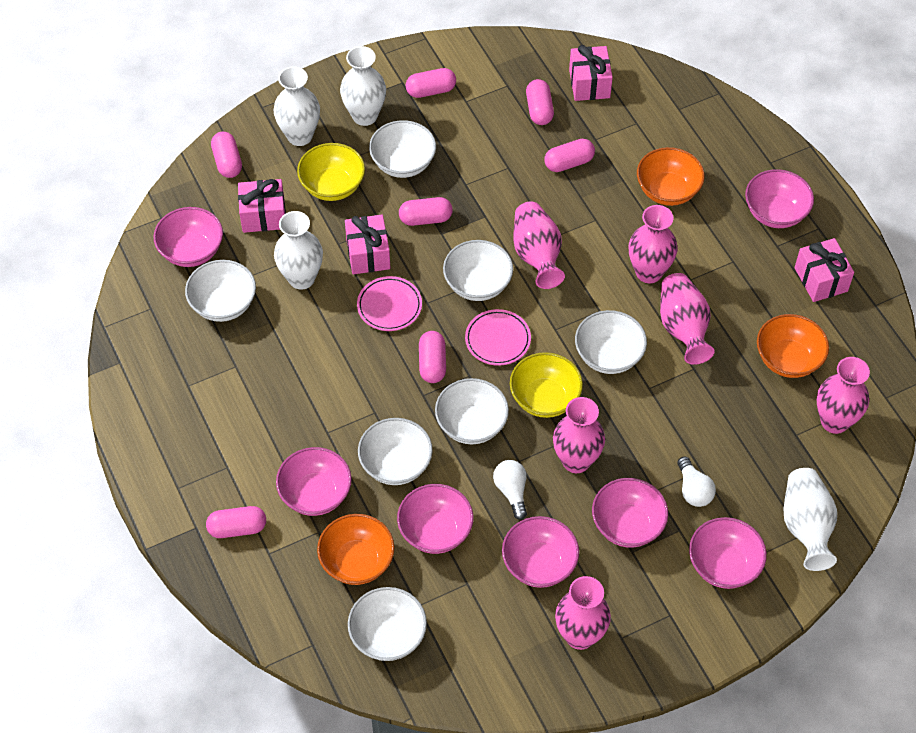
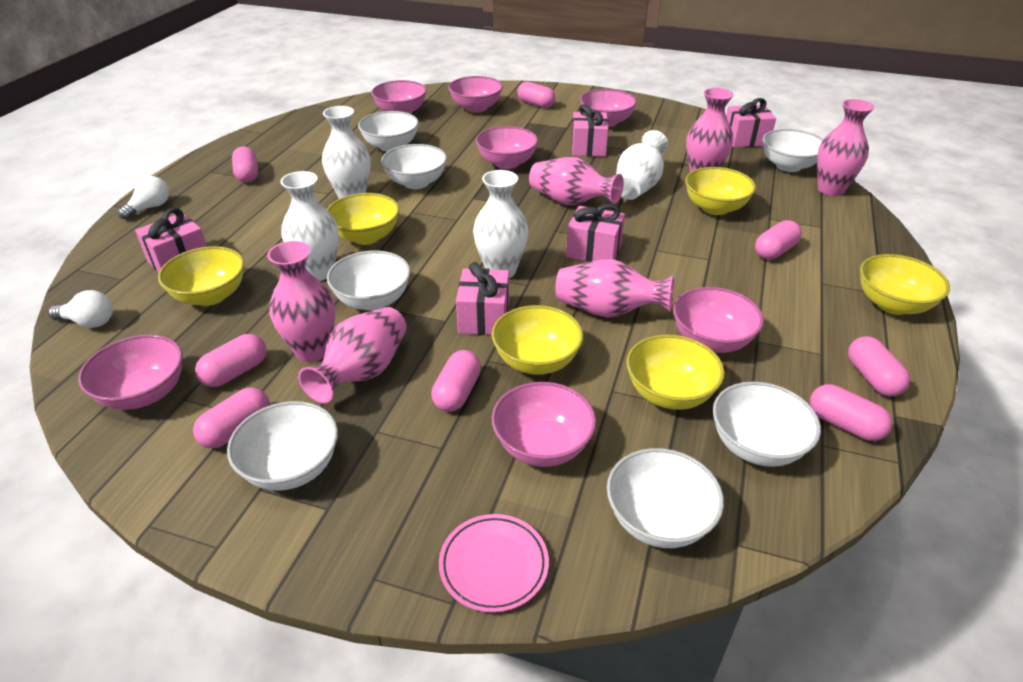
orange bowl: 3 -> 0
pink capsule: 7 -> 8
pink gift: 4 -> 5
pink plate: 2 -> 1
yellow bowl: 2 -> 6

